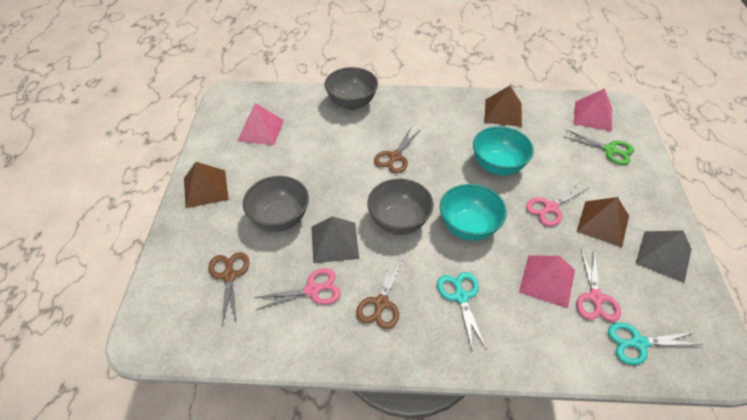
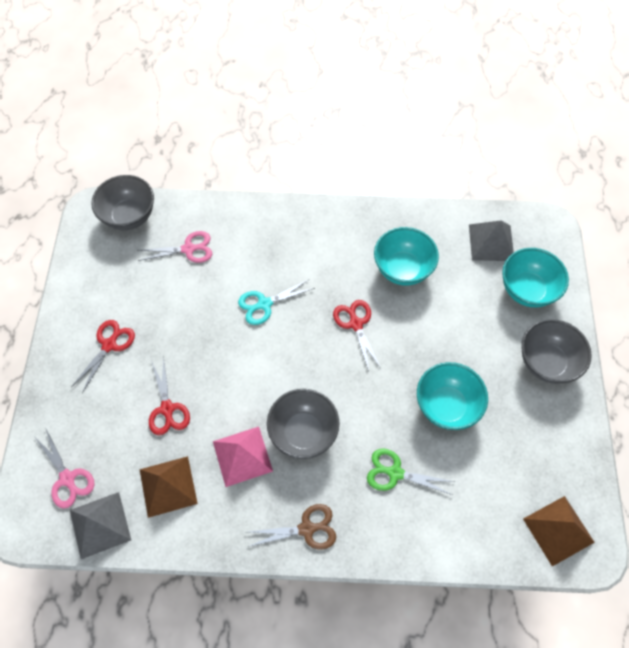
brown pyramid: 3 -> 2
brown scissors: 3 -> 1
pink pyramid: 3 -> 1
pink scissors: 3 -> 2
red scissors: 0 -> 3
turquoise bowl: 2 -> 3
turquoise scissors: 2 -> 1

